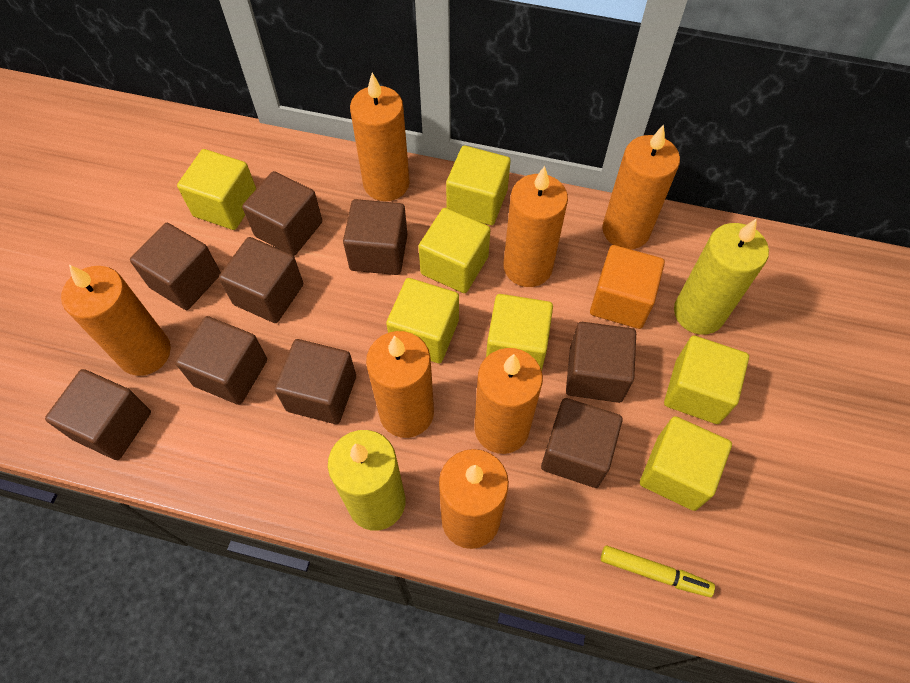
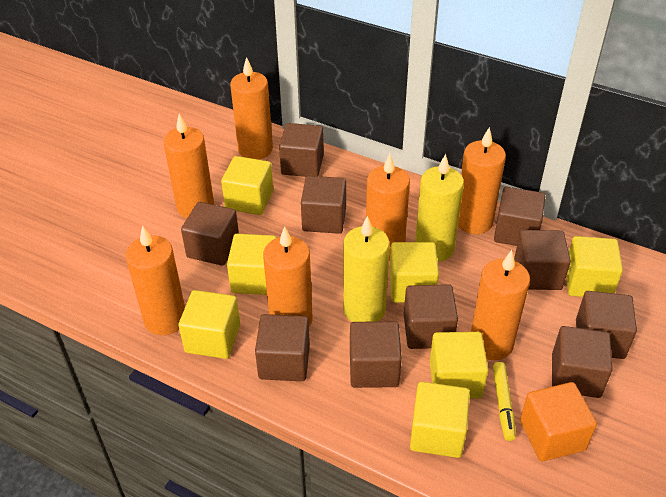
brown cube: 9 -> 10

